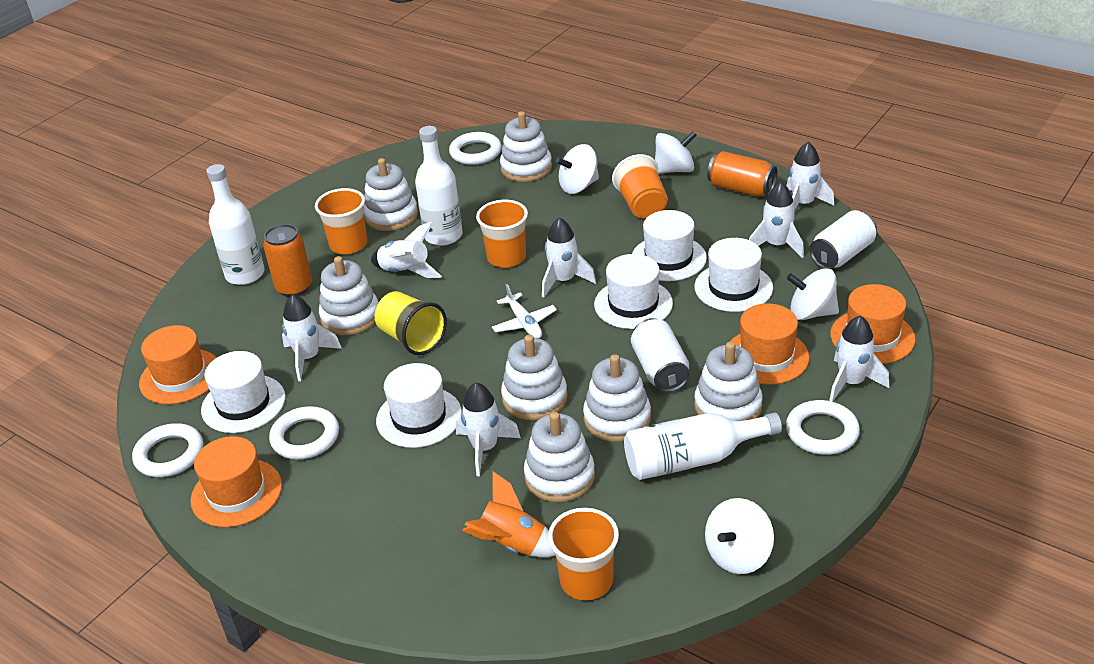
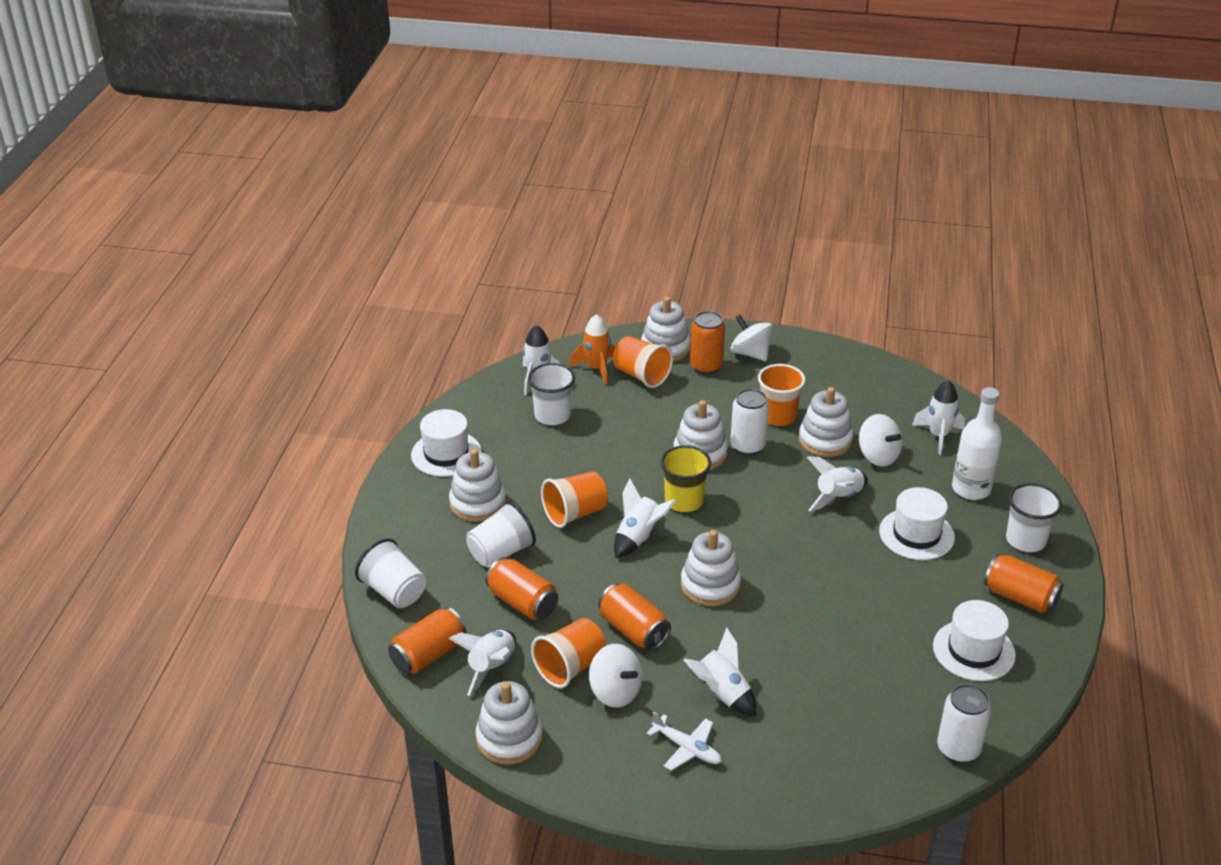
orange can: 2 -> 5
orange hat: 4 -> 0
white bottle: 3 -> 1
white cup: 0 -> 4
white hat: 5 -> 3
white ring: 4 -> 0
white rocket: 7 -> 6
white spinning top: 4 -> 3
white stacking toy: 7 -> 6

